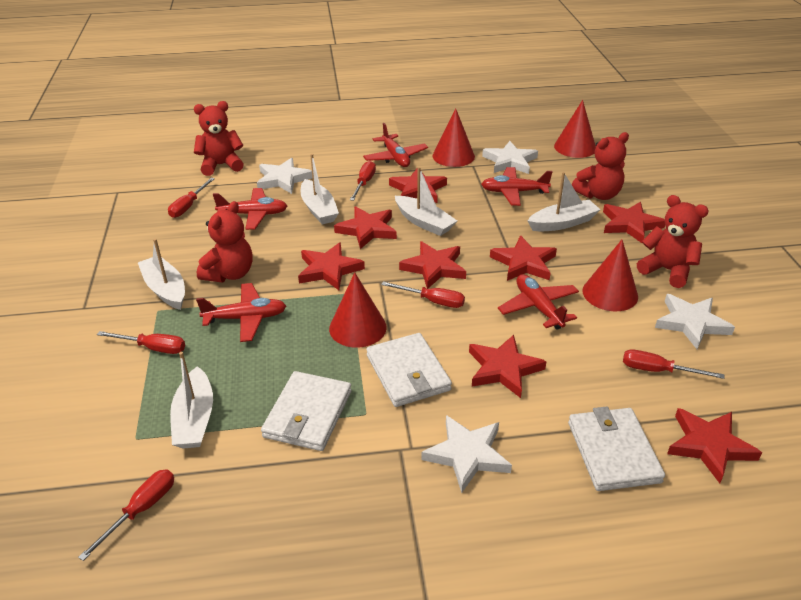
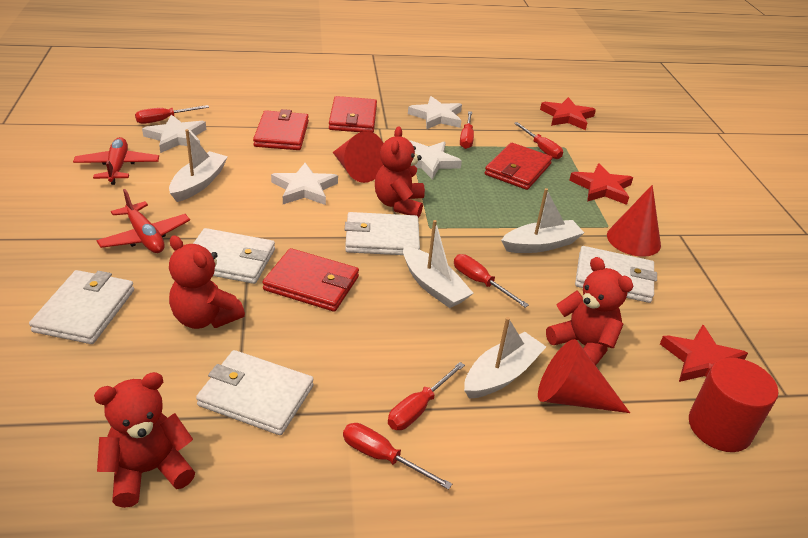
red cone: 4 -> 3
red cylinder: 0 -> 1
red plane: 5 -> 2
red star: 8 -> 3
red wallet: 0 -> 4
white boat: 5 -> 4
white wallet: 3 -> 5

